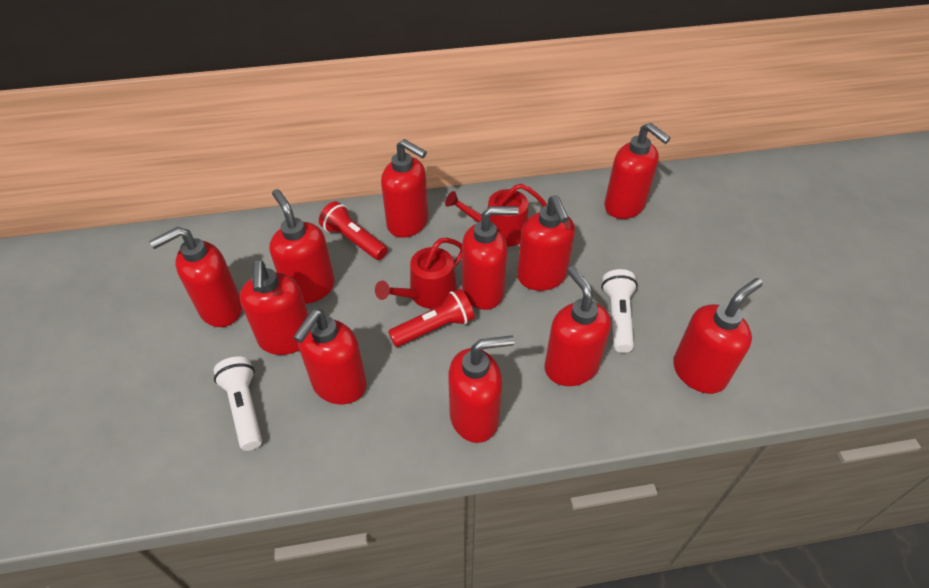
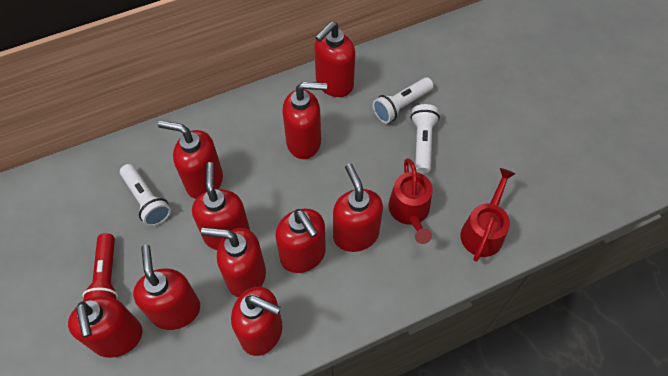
red flashlight: 2 -> 1
red soap dispenser: 11 -> 10
white flashlight: 2 -> 3

